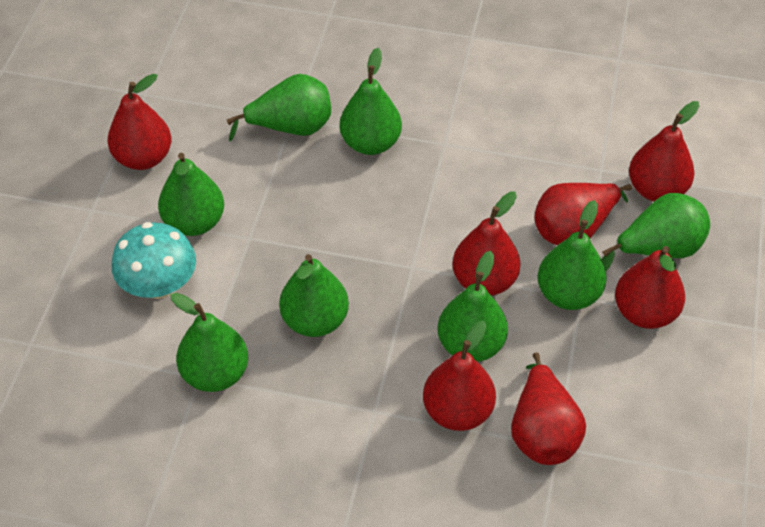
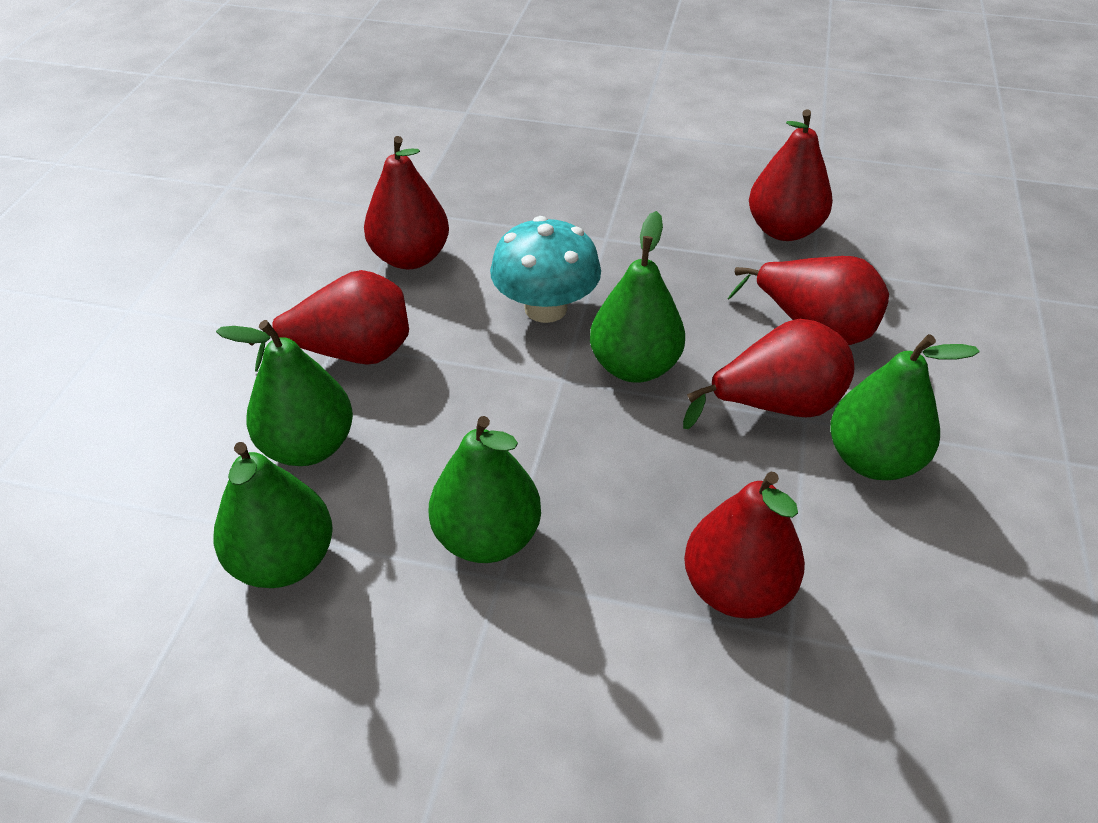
green pear: 8 -> 5
red pear: 7 -> 6

